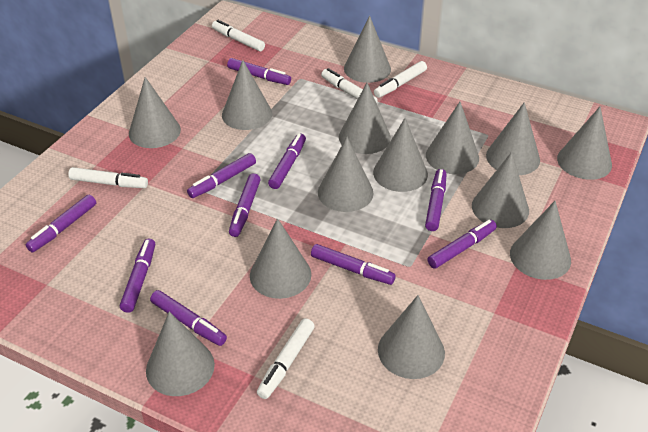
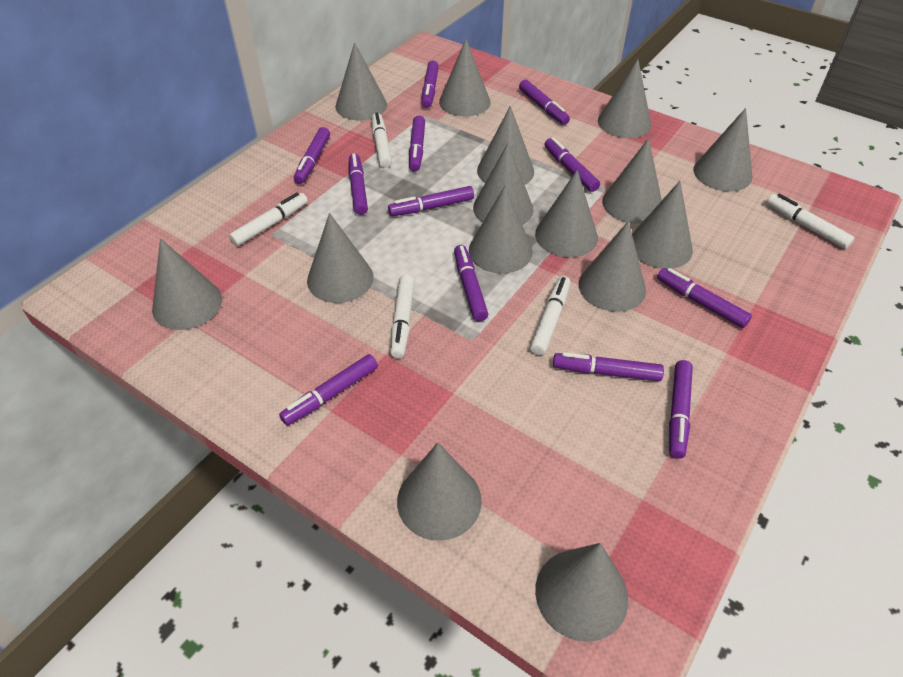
grey cone: 14 -> 15
purple marker: 10 -> 12

